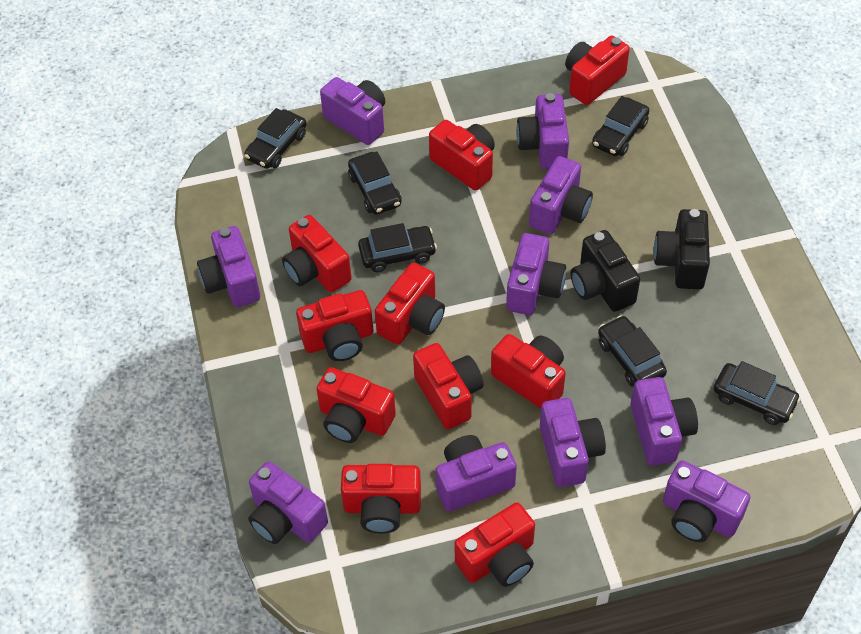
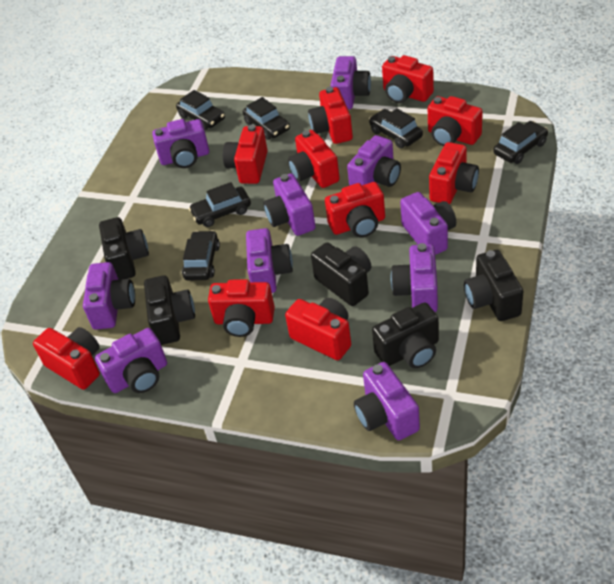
black camera: 2 -> 5

